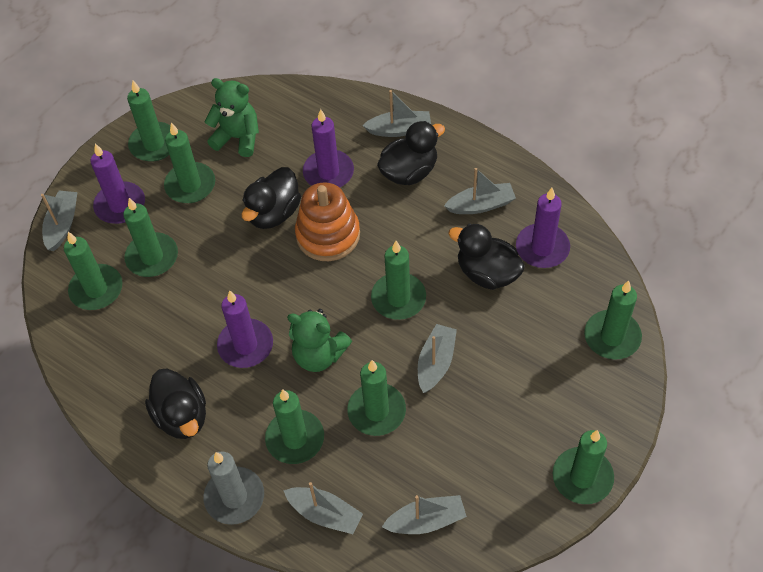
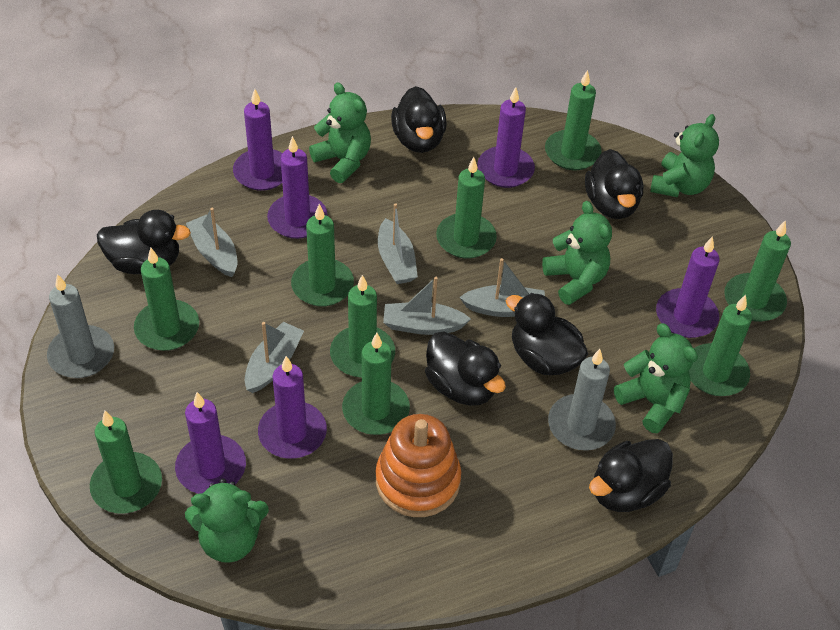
black duck: 4 -> 6
green teddy bear: 2 -> 5
grey boat: 6 -> 5
grey candle: 1 -> 2
purple candle: 4 -> 6

